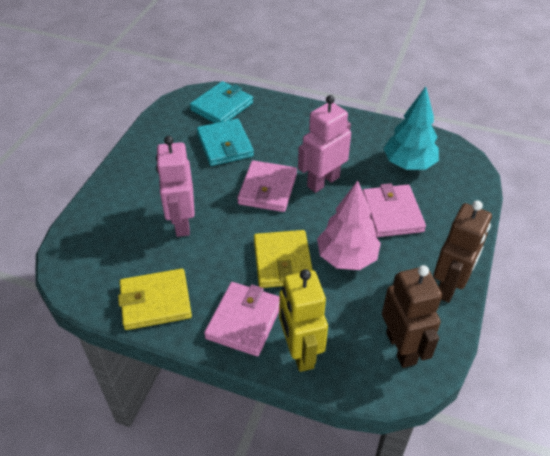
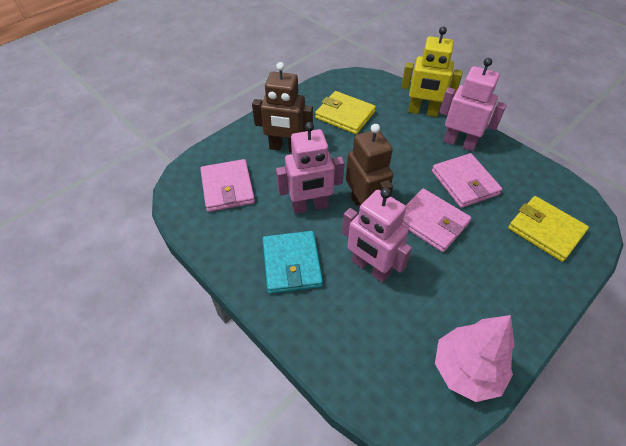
pink robot: 2 -> 3
turquoise tree: 1 -> 0
turquoise wallet: 2 -> 1

